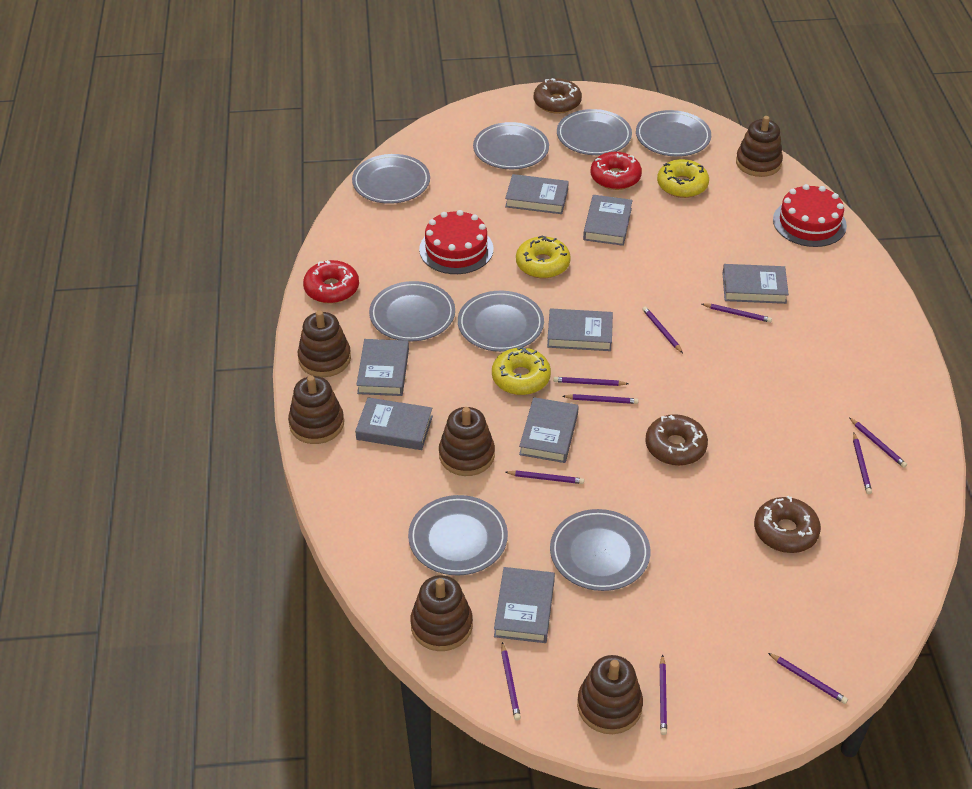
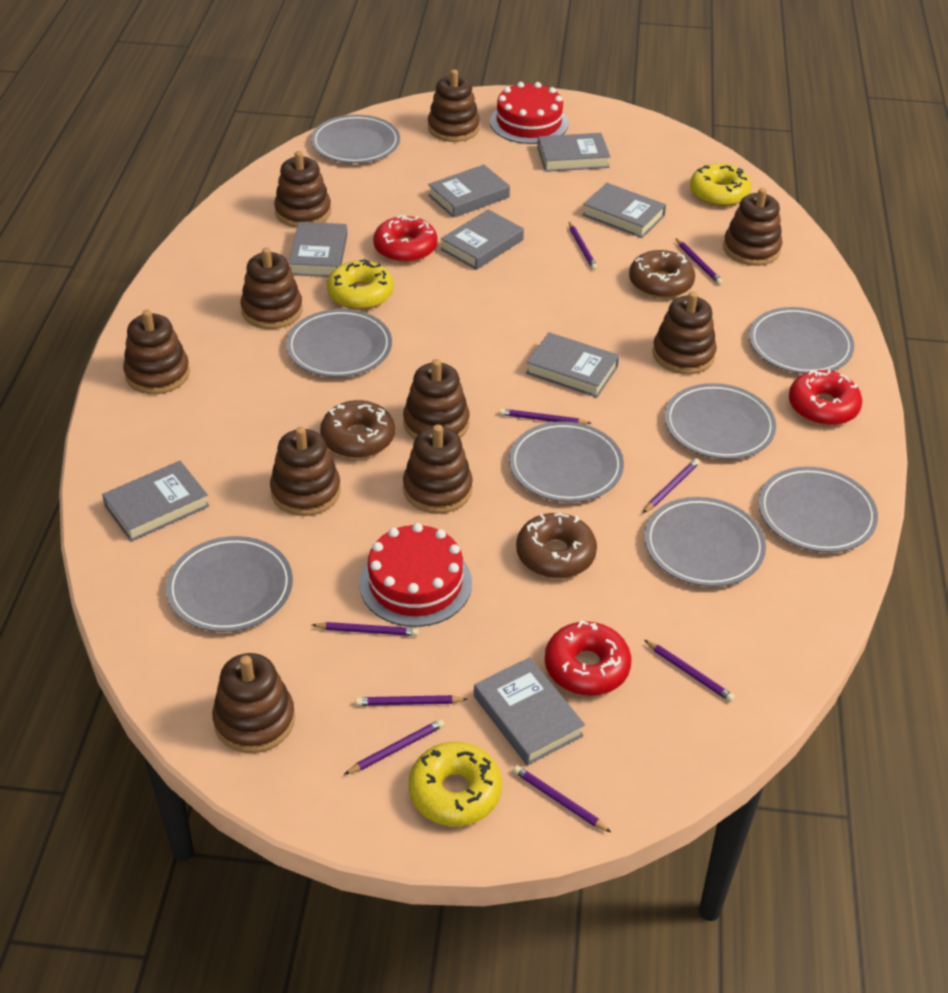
brown stacking toy: 6 -> 10
purple pencil: 10 -> 9
red donut: 2 -> 3

